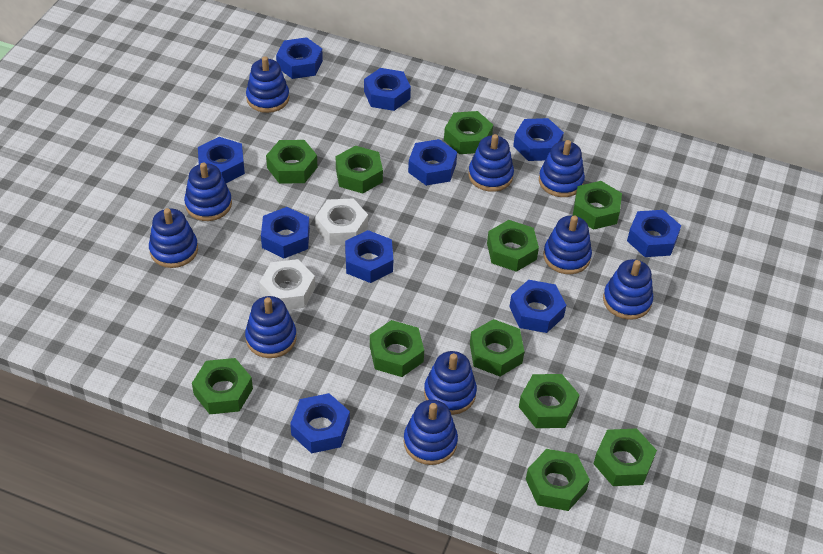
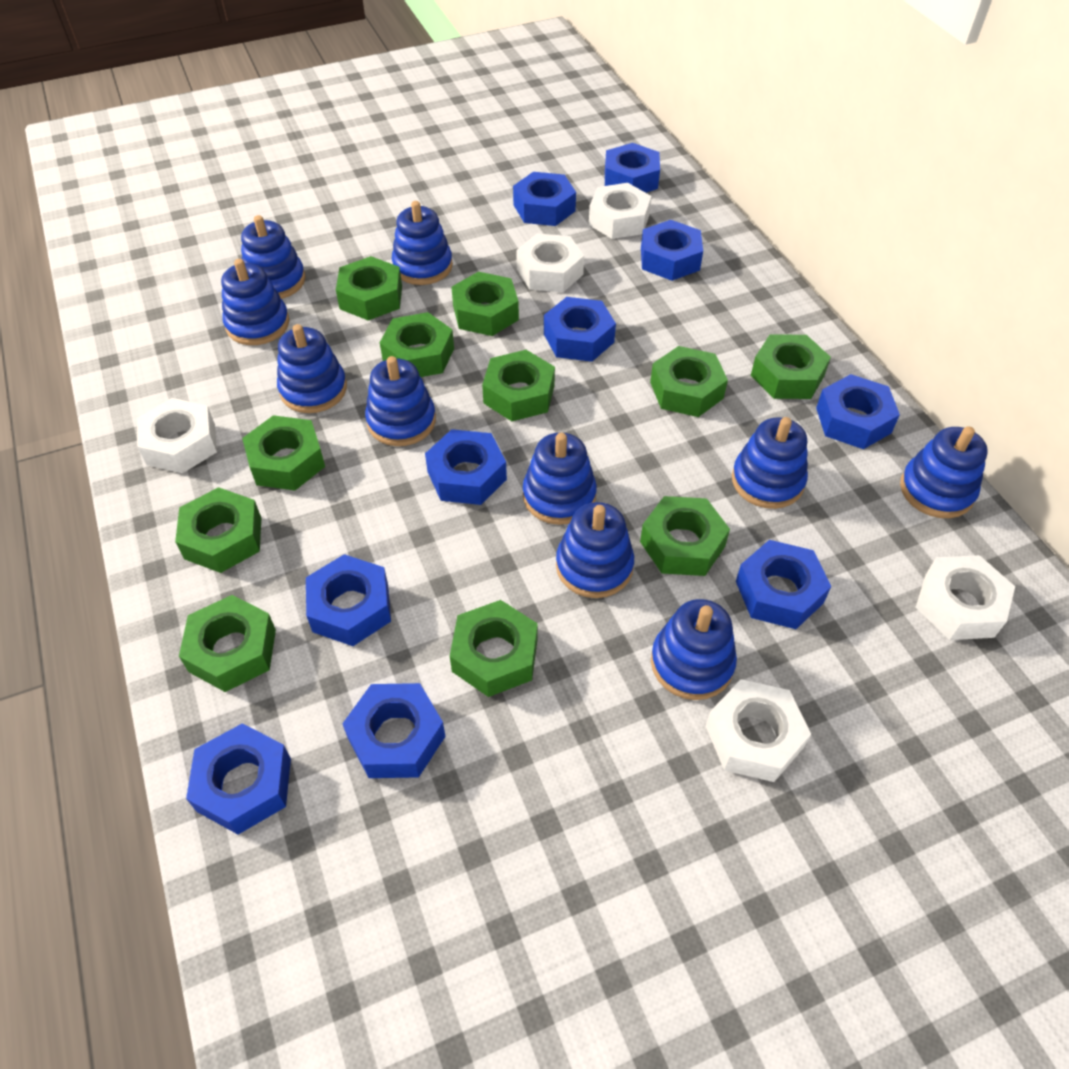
white nut: 2 -> 5

